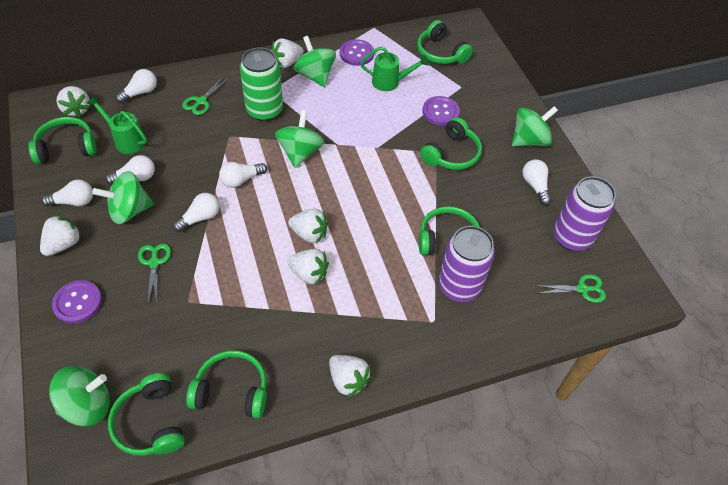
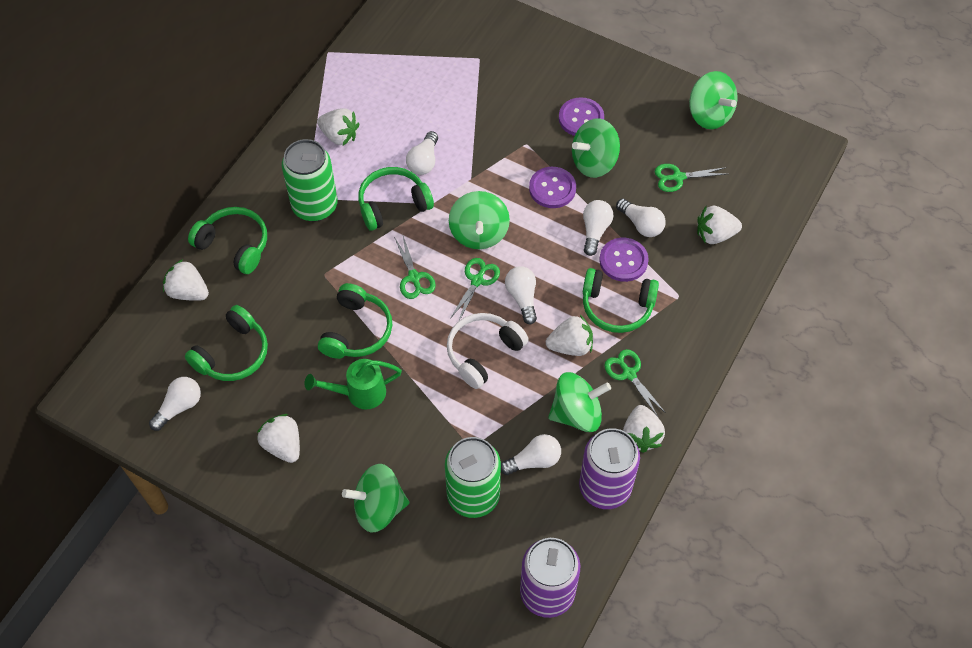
green can: 1 -> 2
green headphones: 6 -> 5
green scissors: 3 -> 4
green watering can: 2 -> 1
white headphones: 0 -> 1

